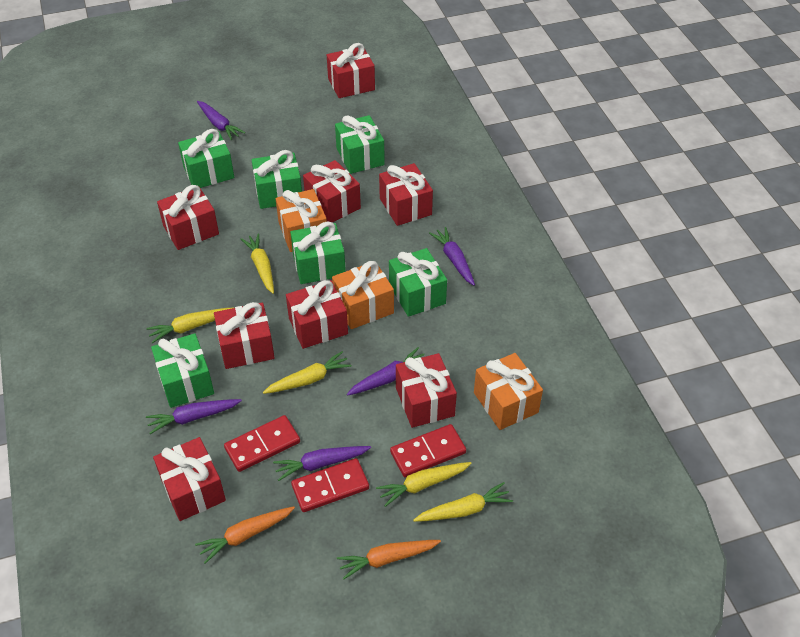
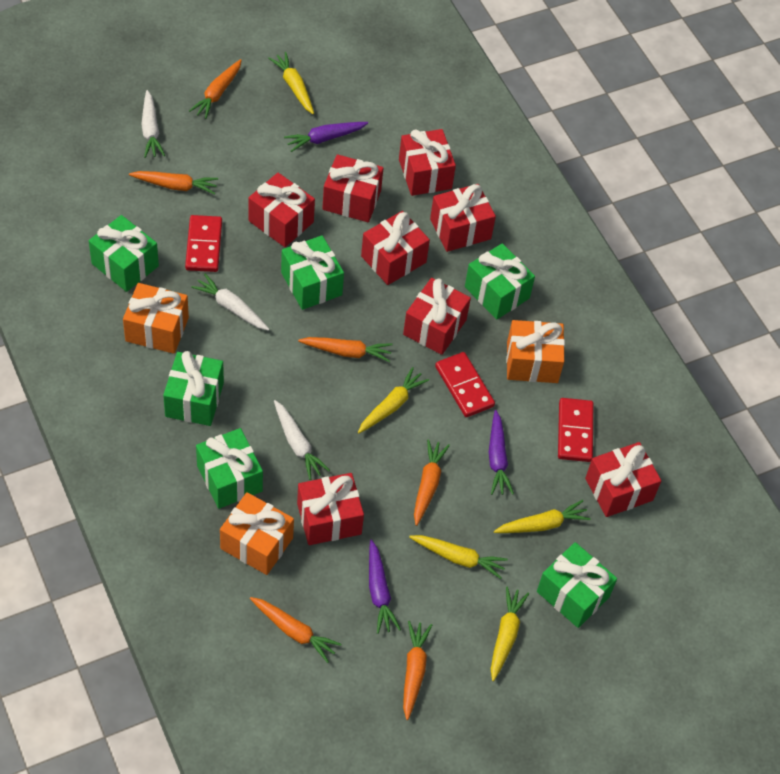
orange carrot: 2 -> 6
purple carrot: 5 -> 3
white carrot: 0 -> 3

